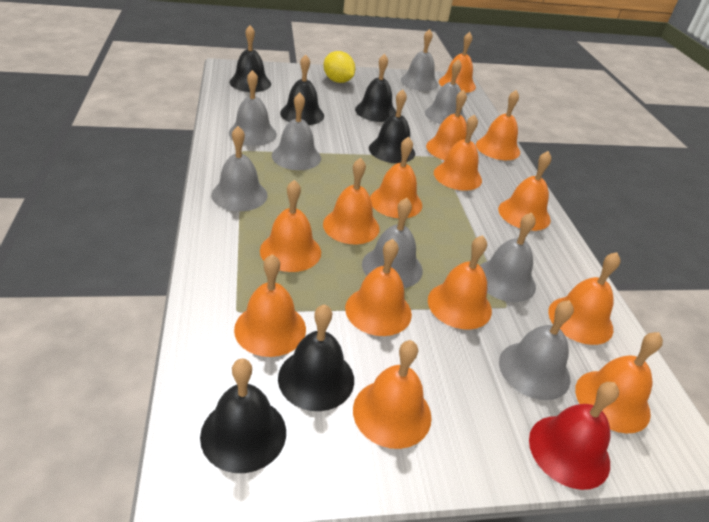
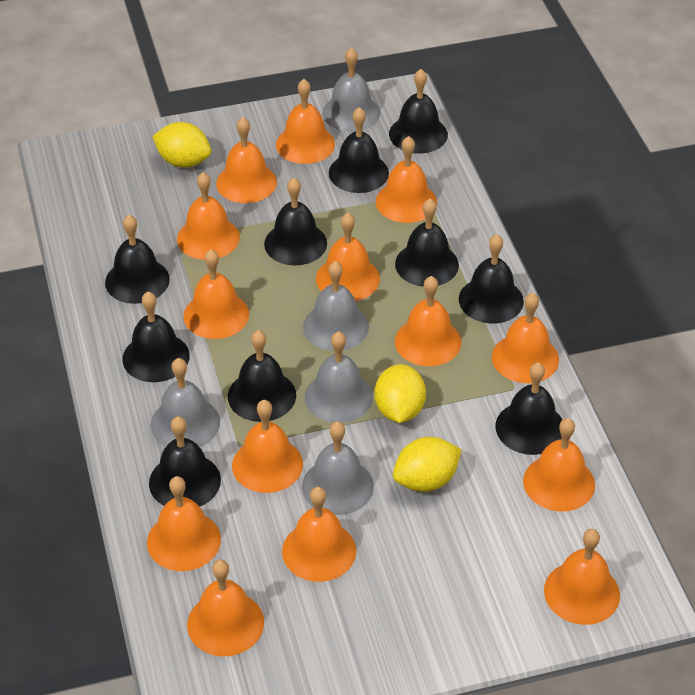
black bell: 6 -> 10
grey bell: 8 -> 5
red bell: 1 -> 0
yellow lemon: 1 -> 3

